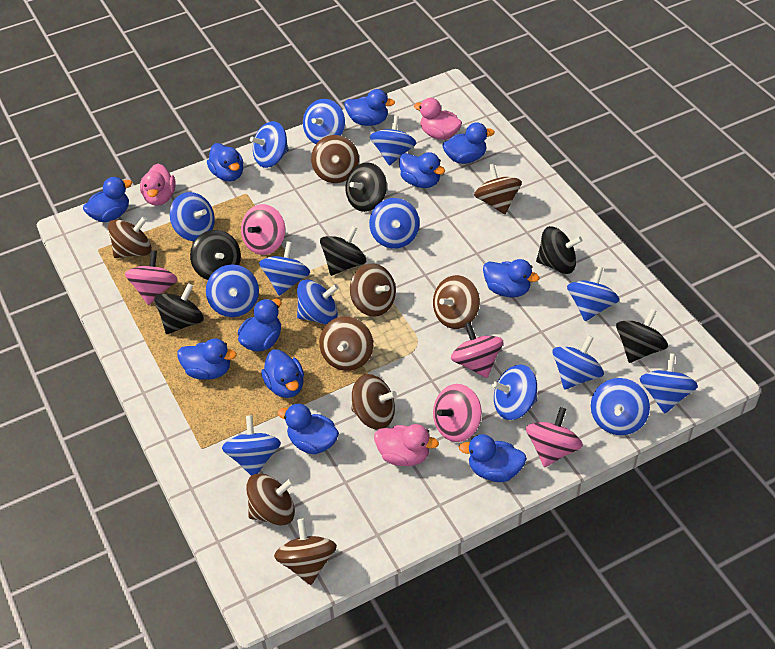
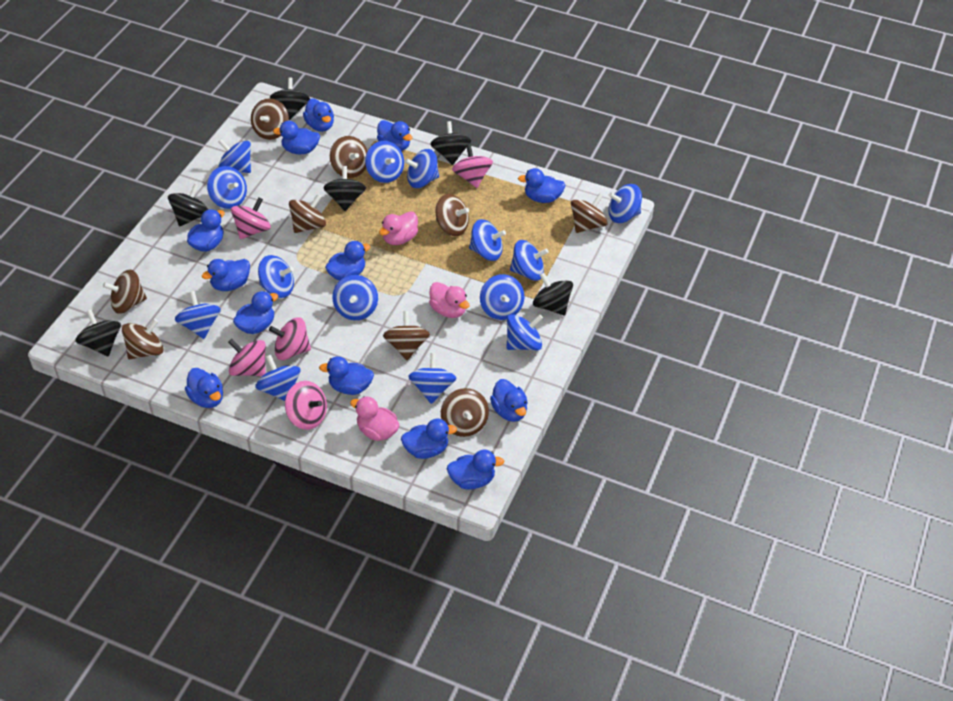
blue duck: 11 -> 13

